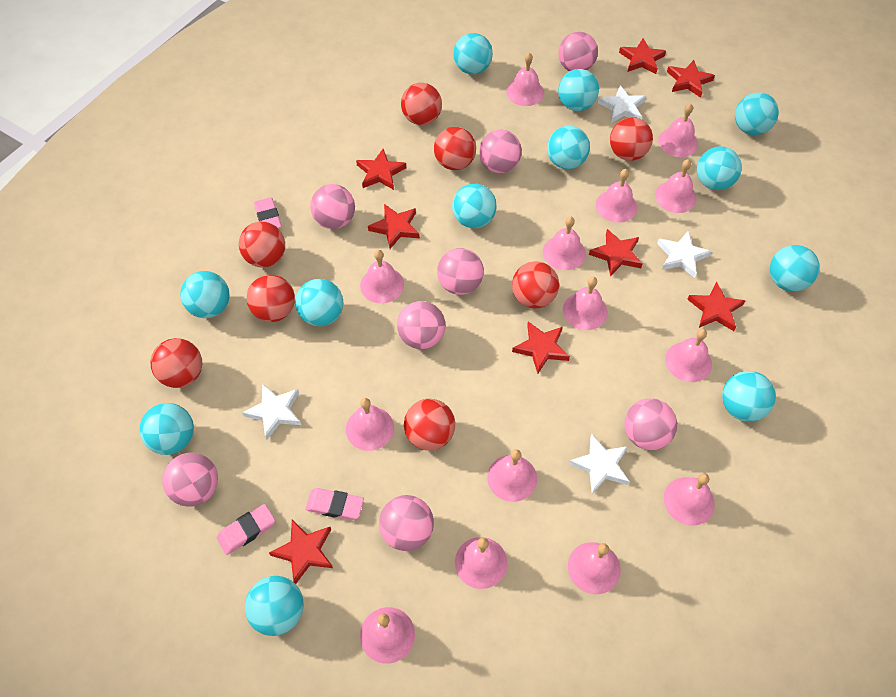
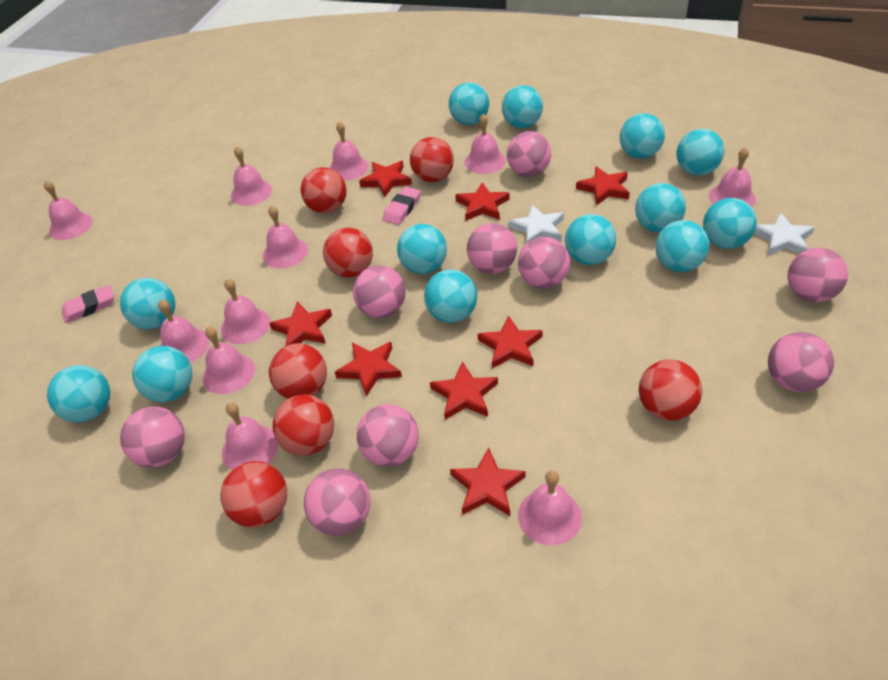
pink ball: 8 -> 9
pink bell: 14 -> 11
pink eraser: 3 -> 2
red ball: 8 -> 7
turquoise ball: 12 -> 13
white star: 4 -> 2

